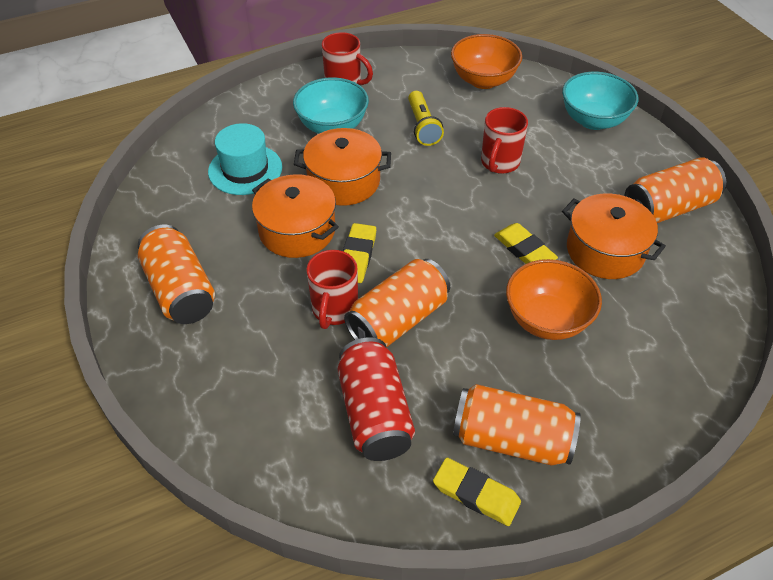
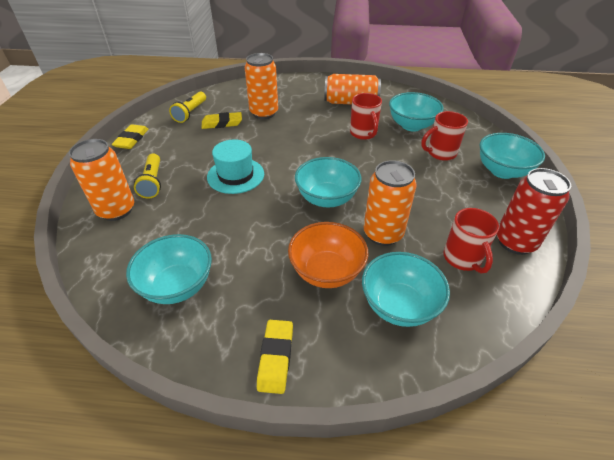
orange bowl: 2 -> 1
orange pot: 3 -> 0
turquoise bowl: 2 -> 5
yellow flashlight: 1 -> 2

